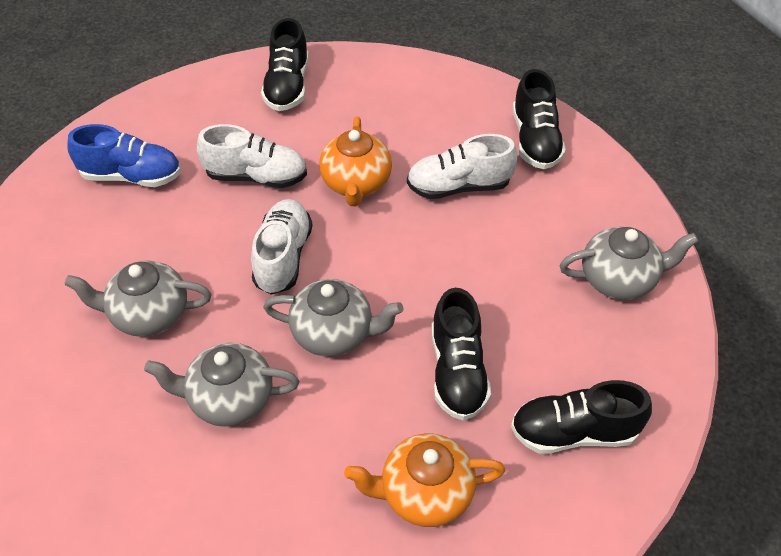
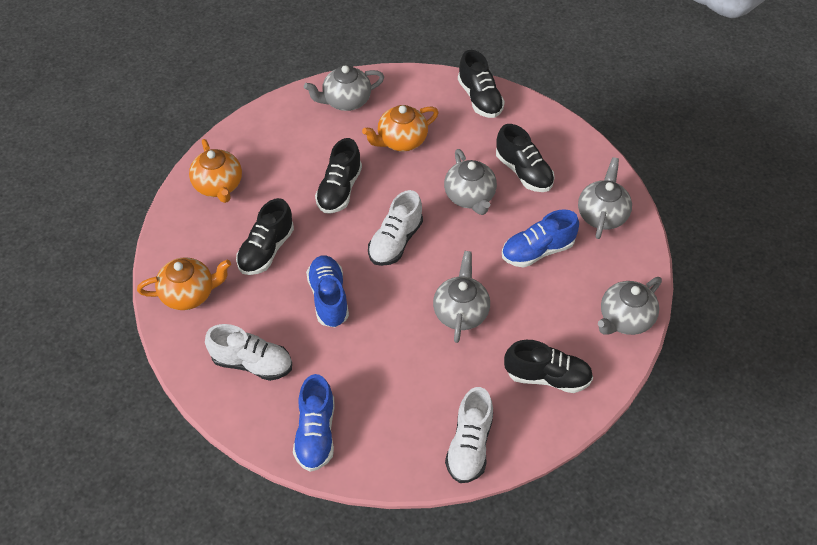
black shoe: 4 -> 5
blue shoe: 1 -> 3
grey teapot: 4 -> 5
orange teapot: 2 -> 3

